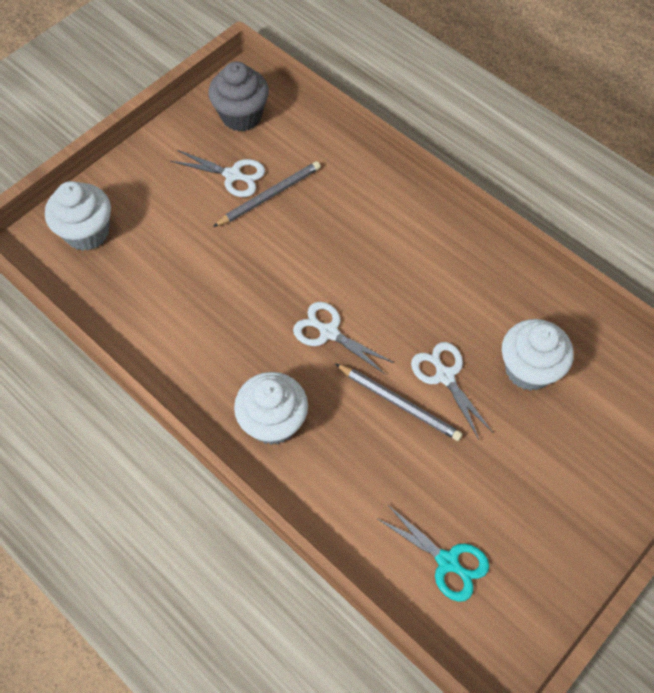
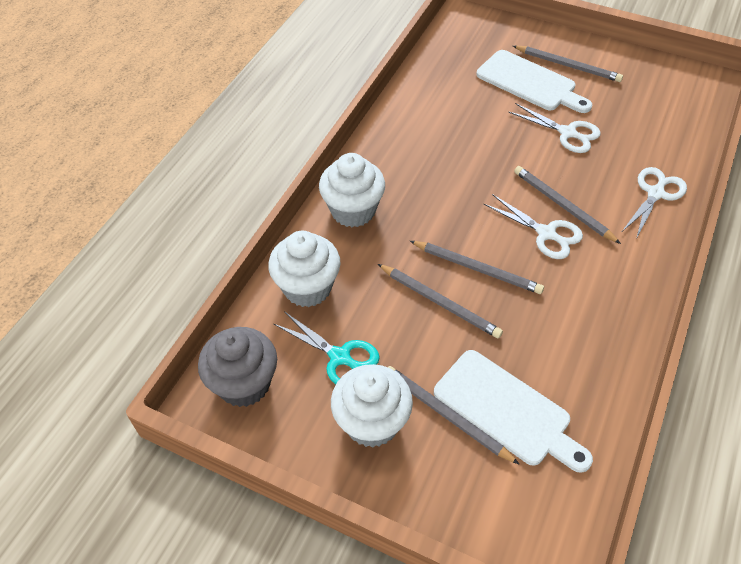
grey pencil: 2 -> 5
white cutting board: 0 -> 2

